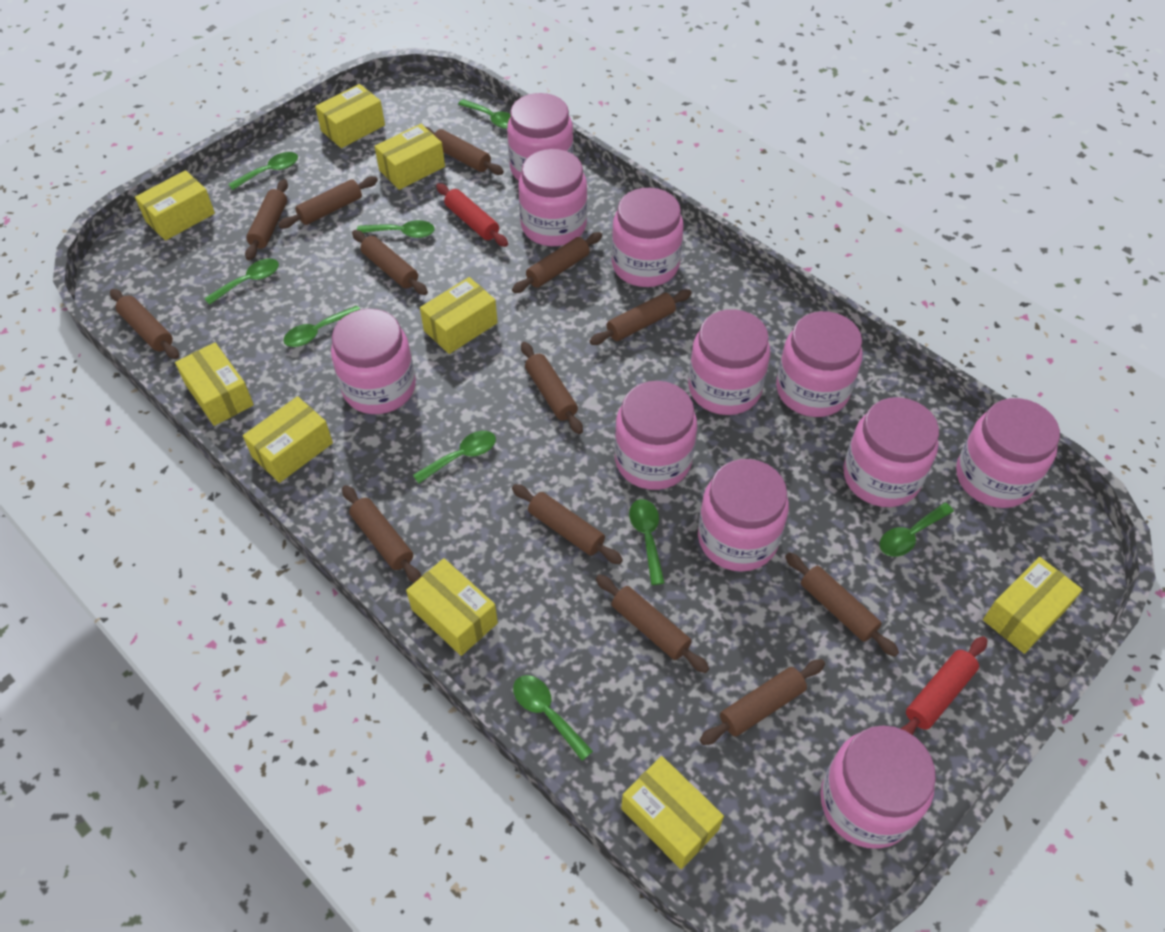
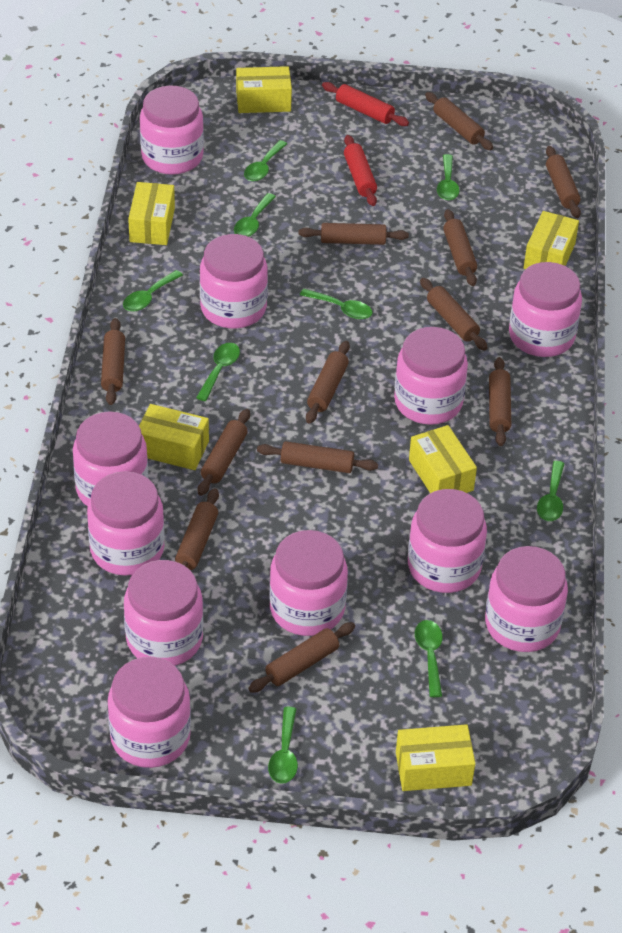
brown rolling pin: 13 -> 12
yellow box: 9 -> 6

